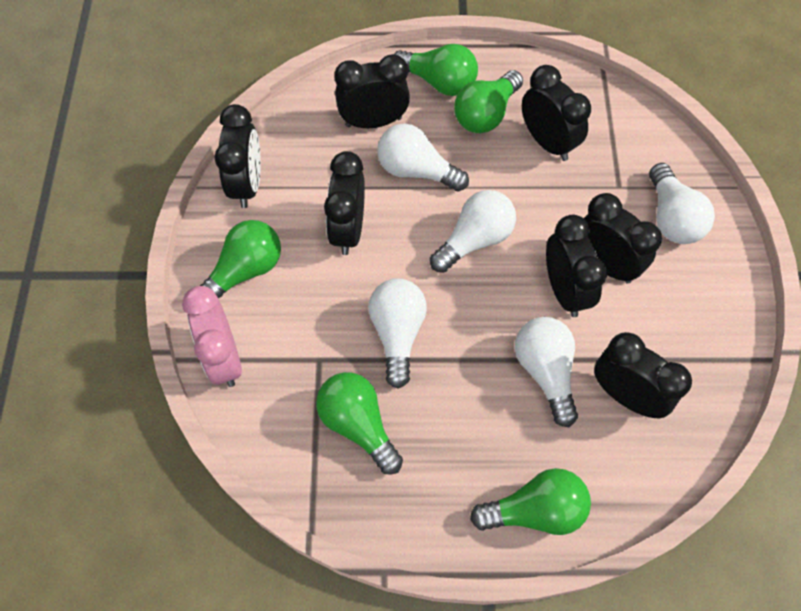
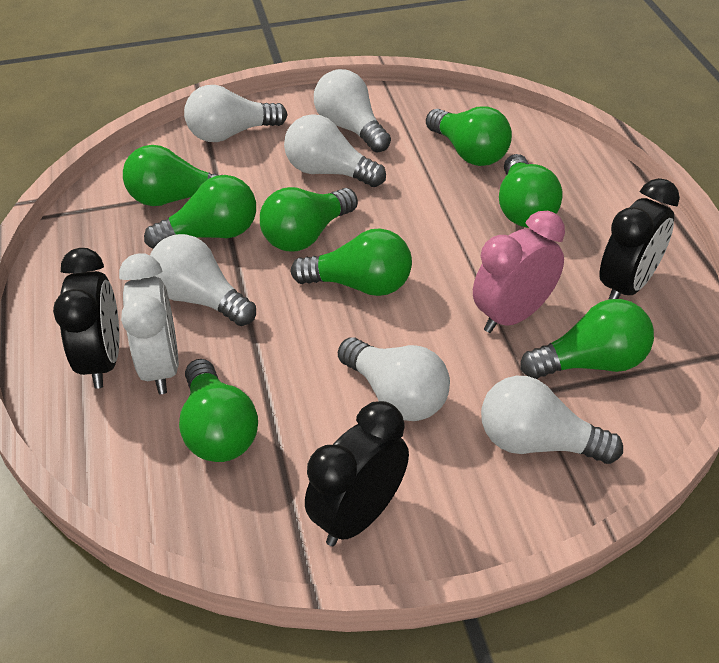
black clock: 7 -> 3
green light bulb: 5 -> 8
white clock: 0 -> 1
white light bulb: 5 -> 6

